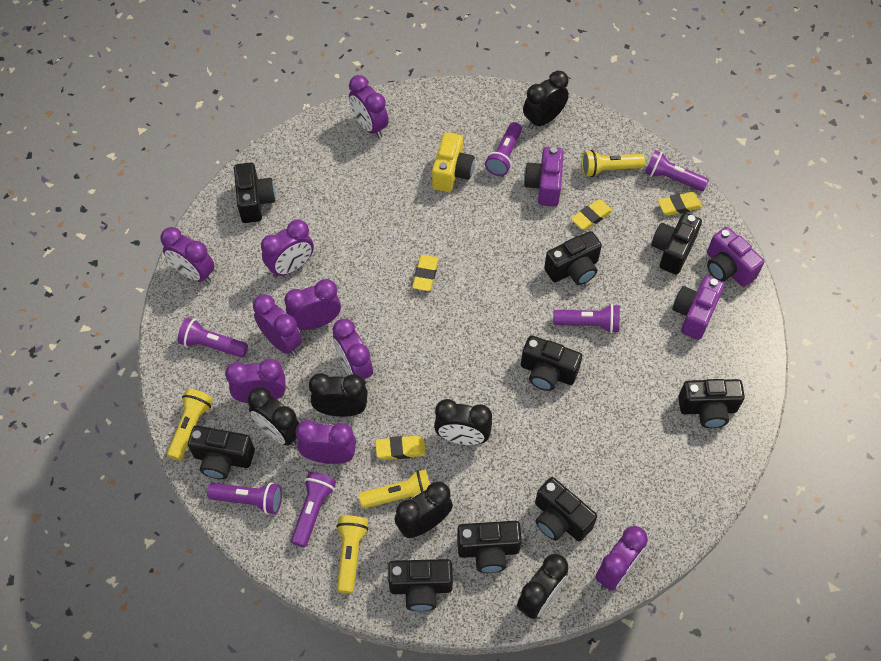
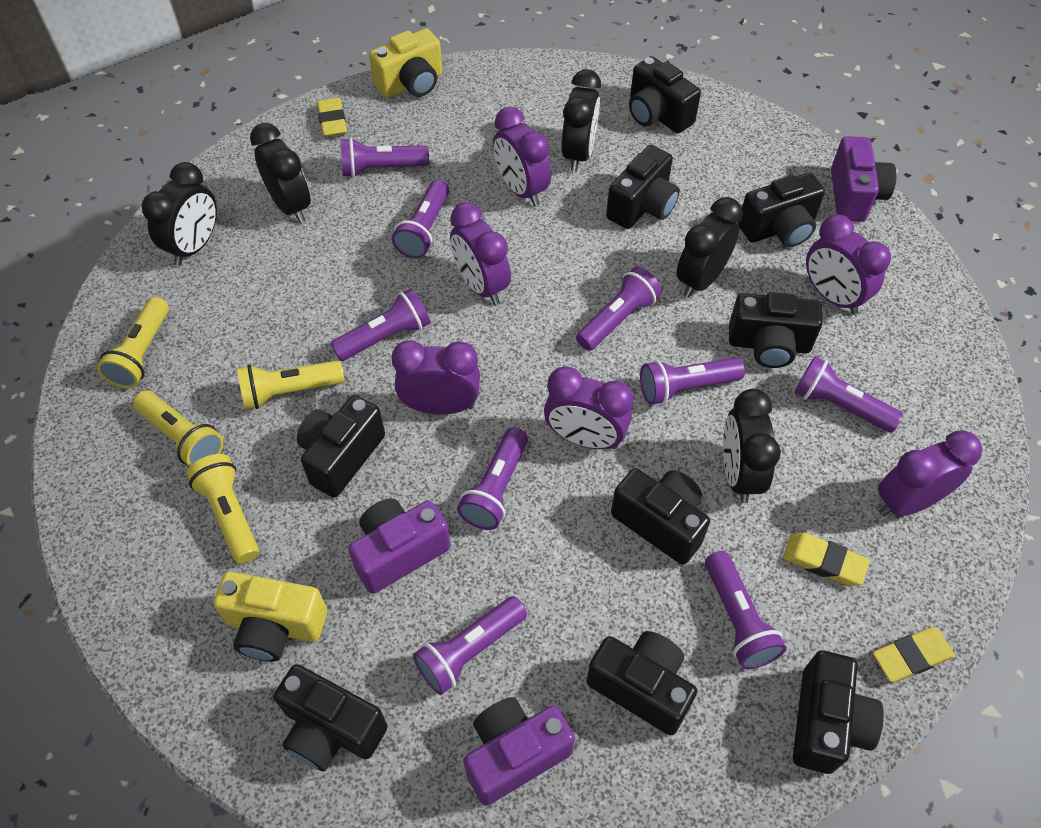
black clock: 6 -> 5
purple clock: 9 -> 6
purple flashlight: 6 -> 9
yellow camera: 1 -> 2
yellow eraser: 4 -> 3

